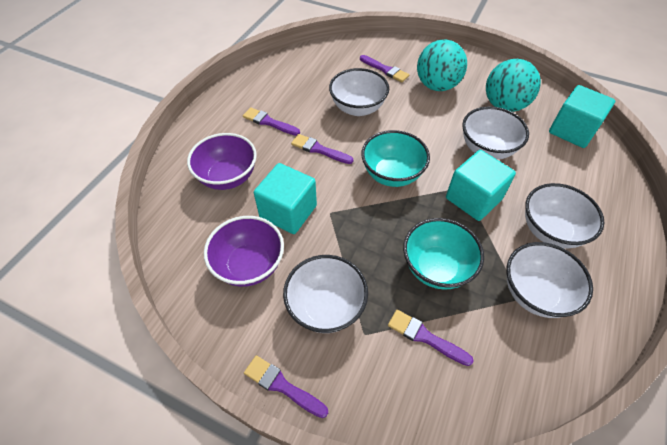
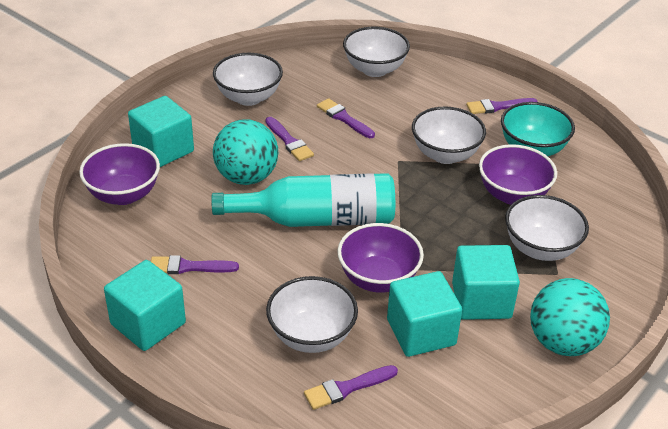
purple bowl: 2 -> 3
turquoise bottle: 0 -> 1
turquoise bowl: 2 -> 1
turquoise cube: 3 -> 4

